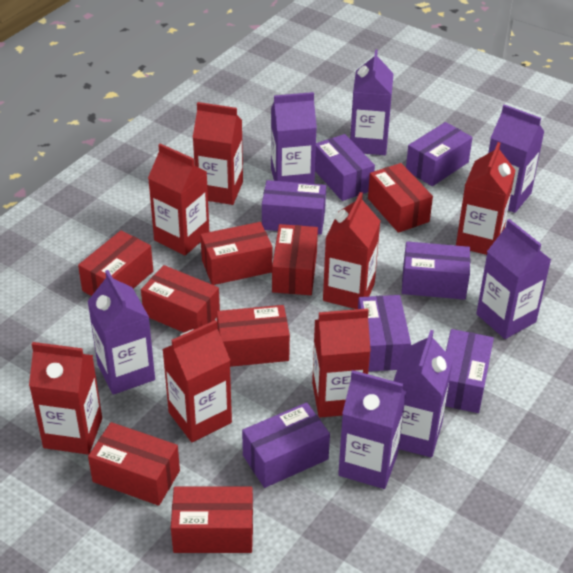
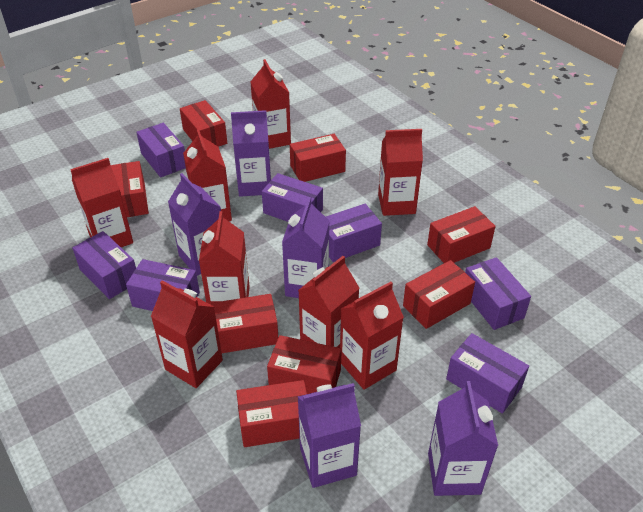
purple carton: 7 -> 5
red carton: 7 -> 8

